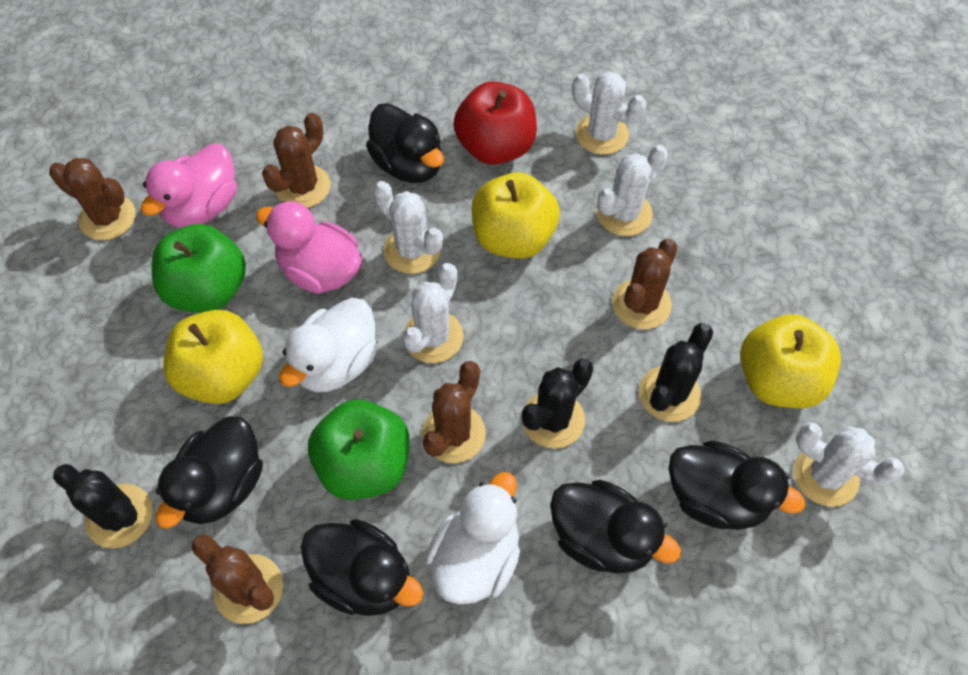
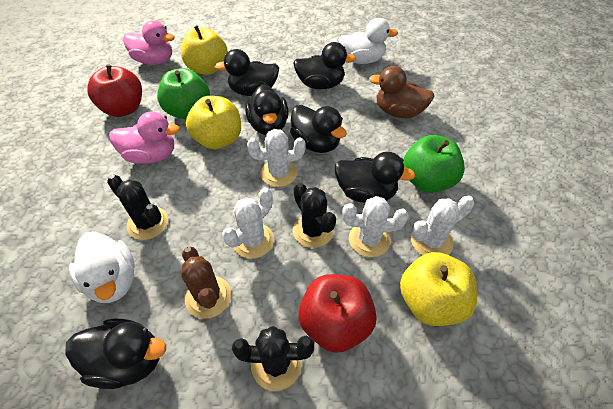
black duck: 5 -> 6
brown cactus: 5 -> 1
brown duck: 0 -> 1
red apple: 1 -> 2
white cactus: 5 -> 4

